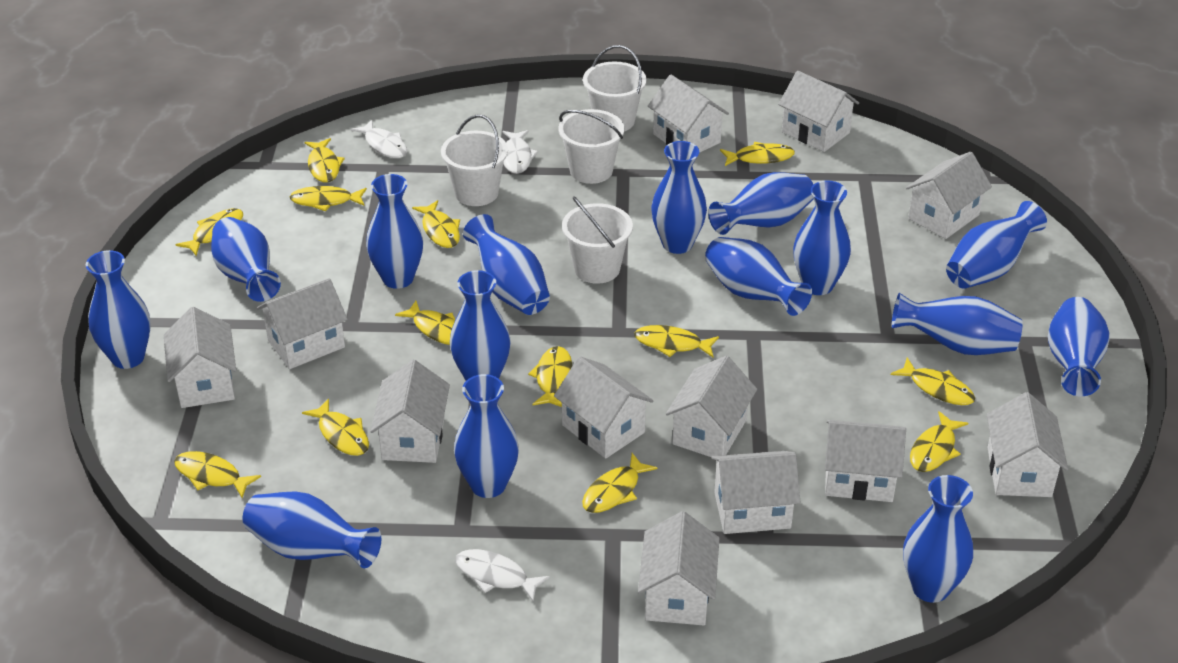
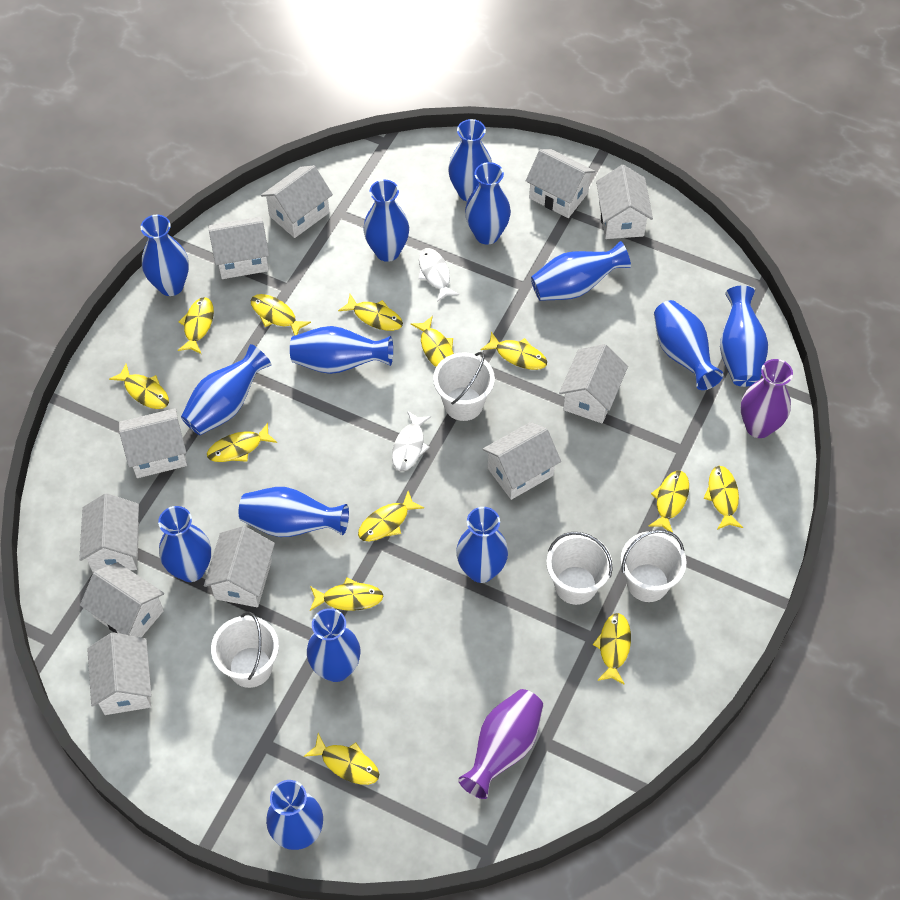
blue vase: 15 -> 14
purple vase: 0 -> 2
white fish: 3 -> 2
white house: 12 -> 11

